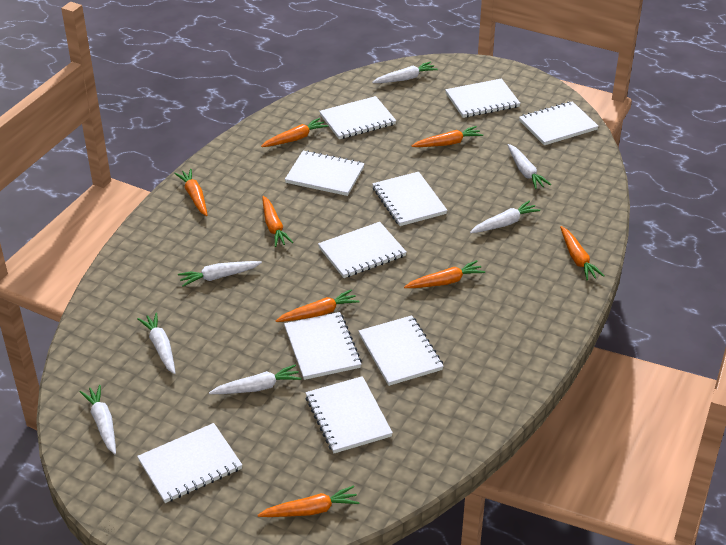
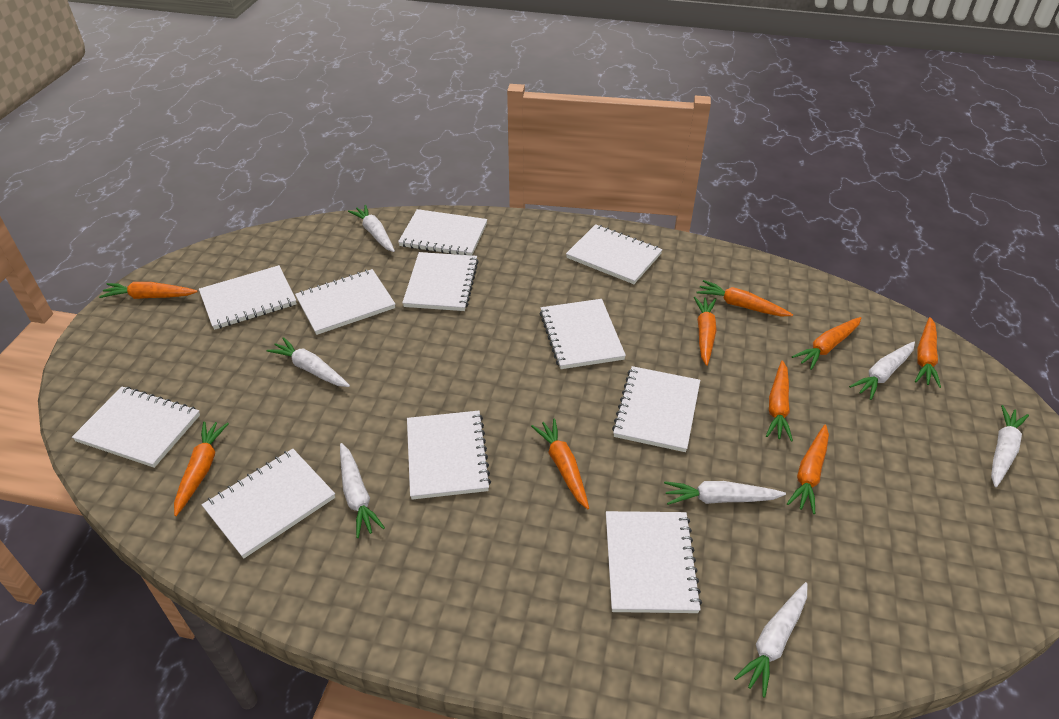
orange carrot: 8 -> 9
white notebook: 10 -> 11

